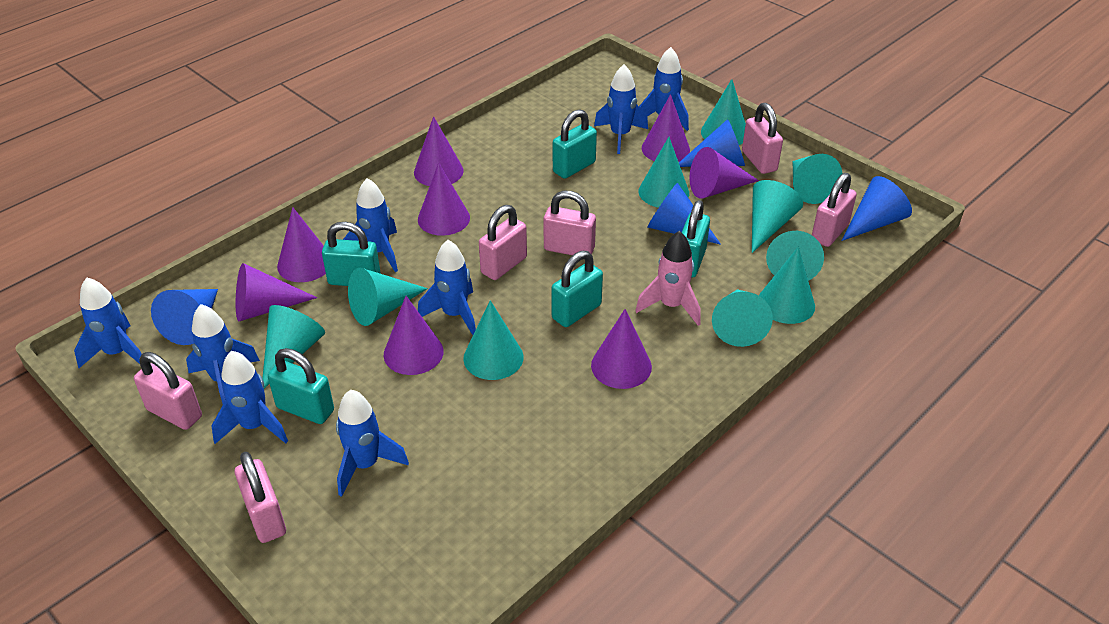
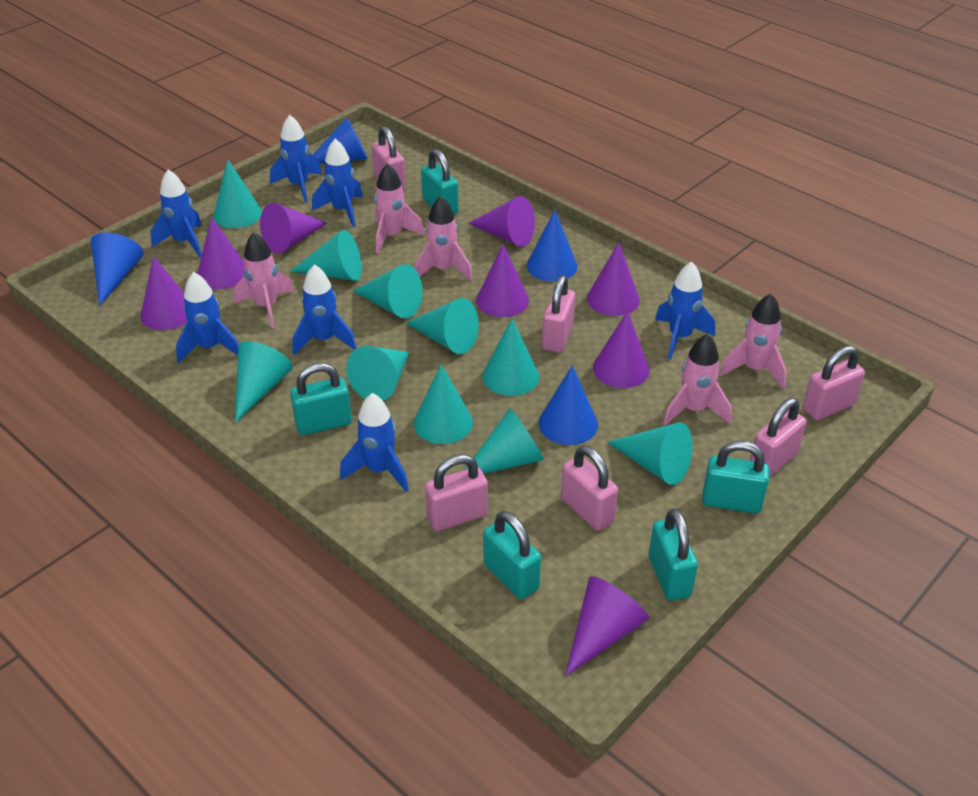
blue rocket: 8 -> 7
pink rocket: 1 -> 5

